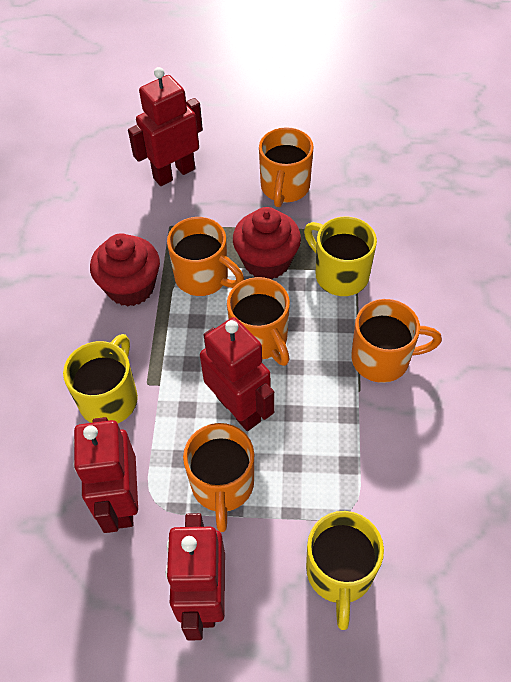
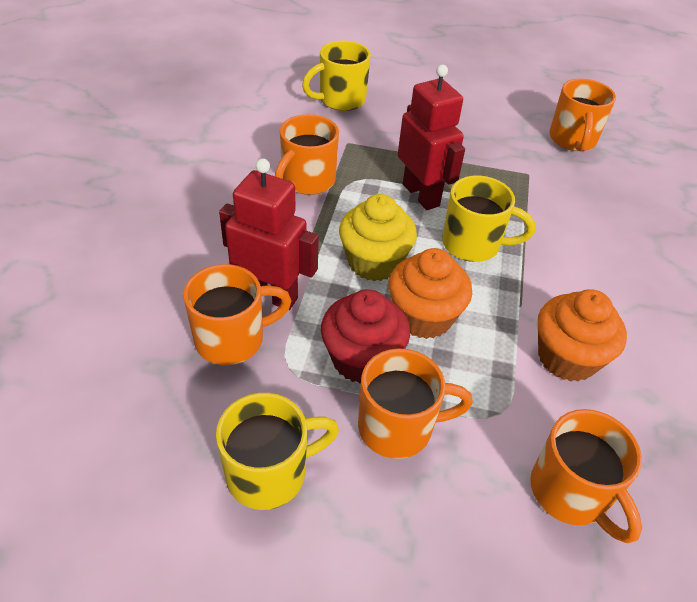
orange cupcake: 0 -> 2
red cupcake: 2 -> 1
red robot: 4 -> 2
yellow cupcake: 0 -> 1

